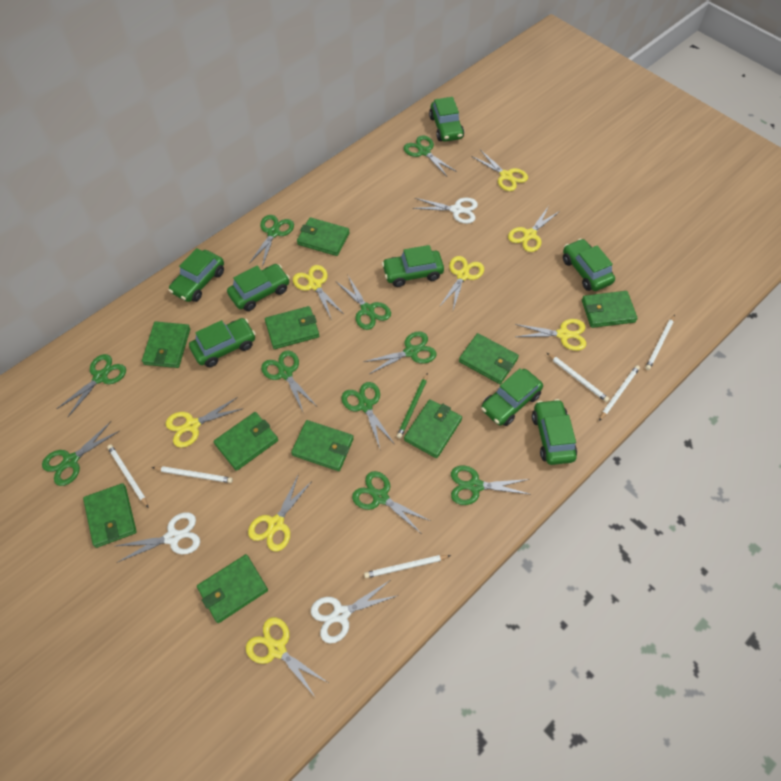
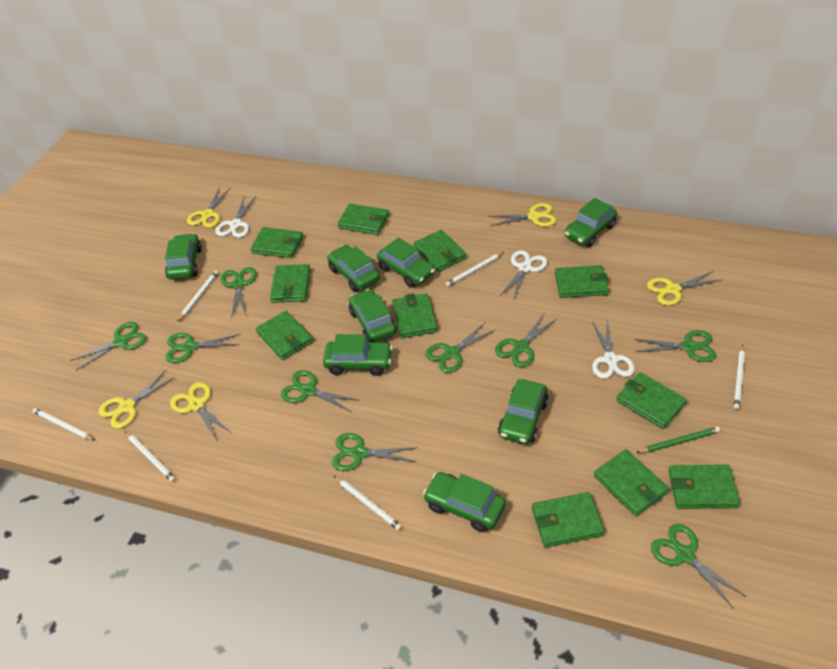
green scissors: 10 -> 9
green wallet: 10 -> 11
yellow scissors: 8 -> 5

